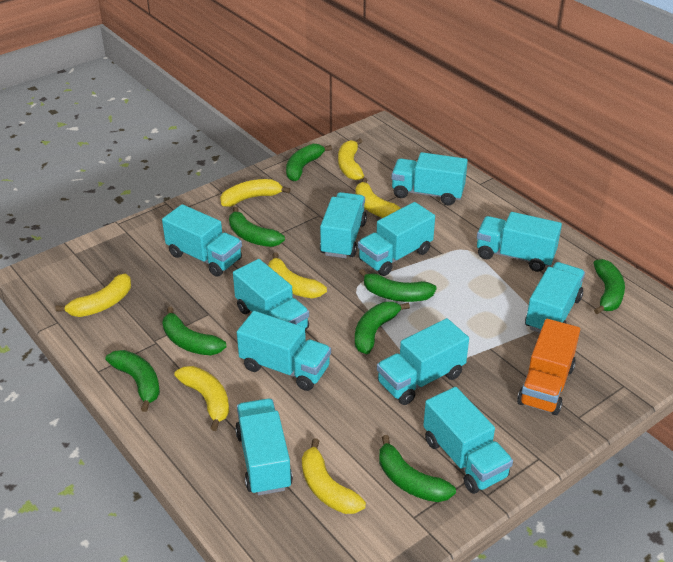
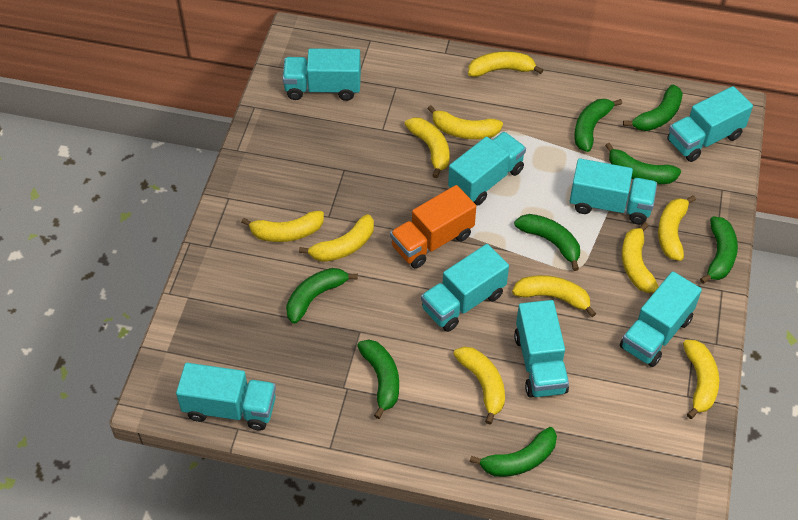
turquoise truck: 11 -> 8
yellow banana: 7 -> 10

